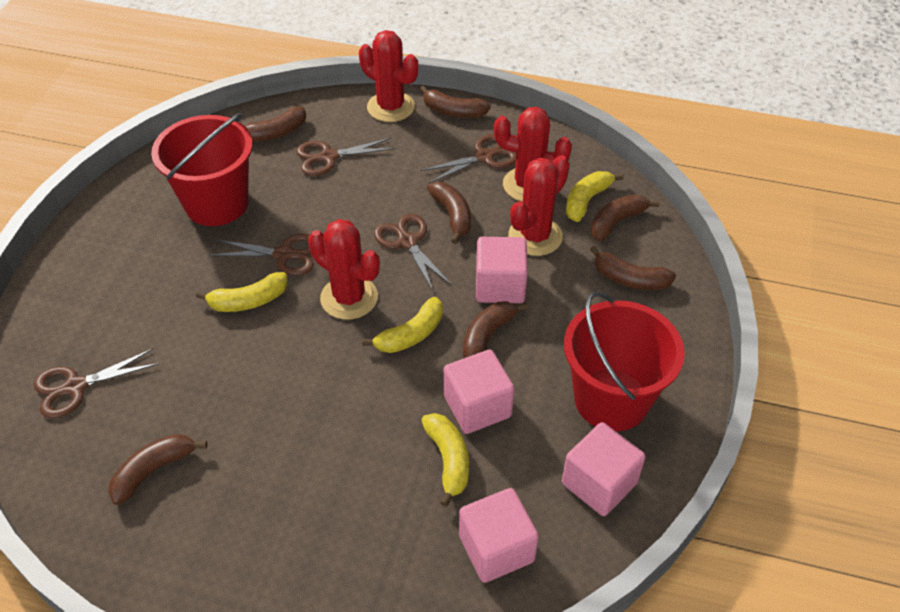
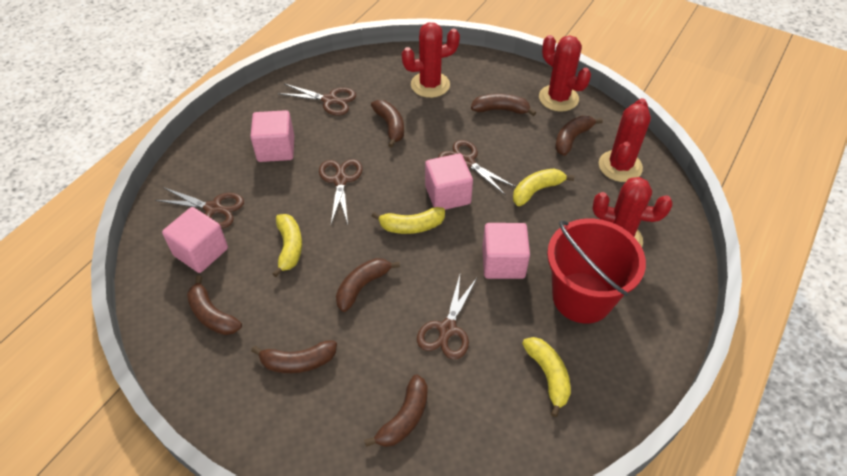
red bucket: 2 -> 1

